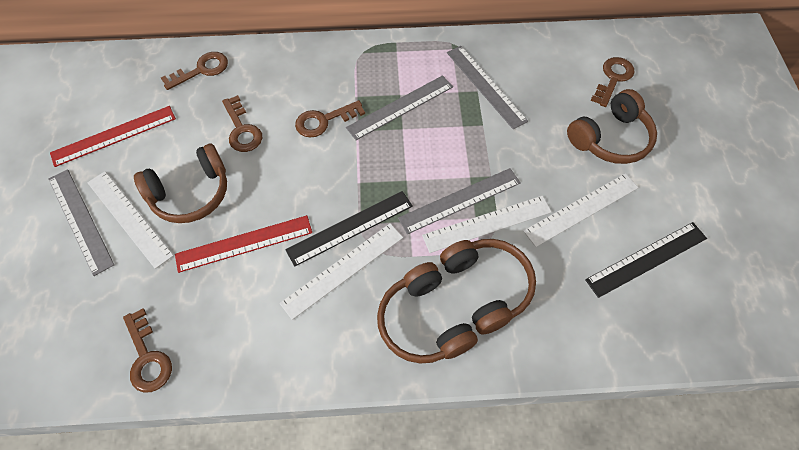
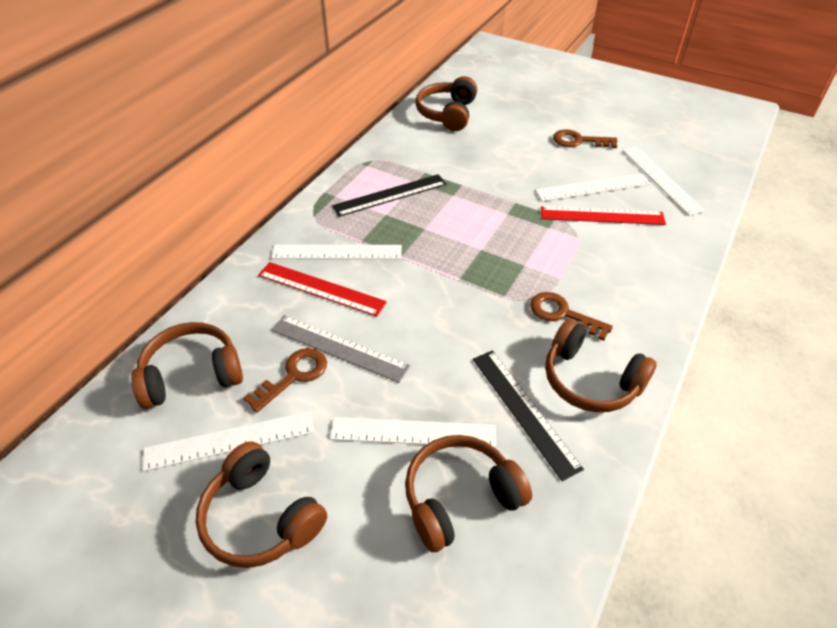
brown headphones: 4 -> 5
brown key: 5 -> 3
grey ruler: 4 -> 1
white ruler: 4 -> 5

